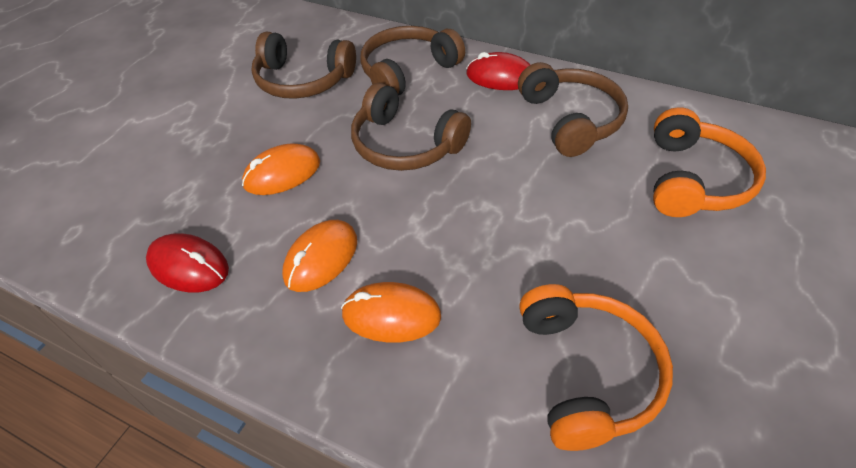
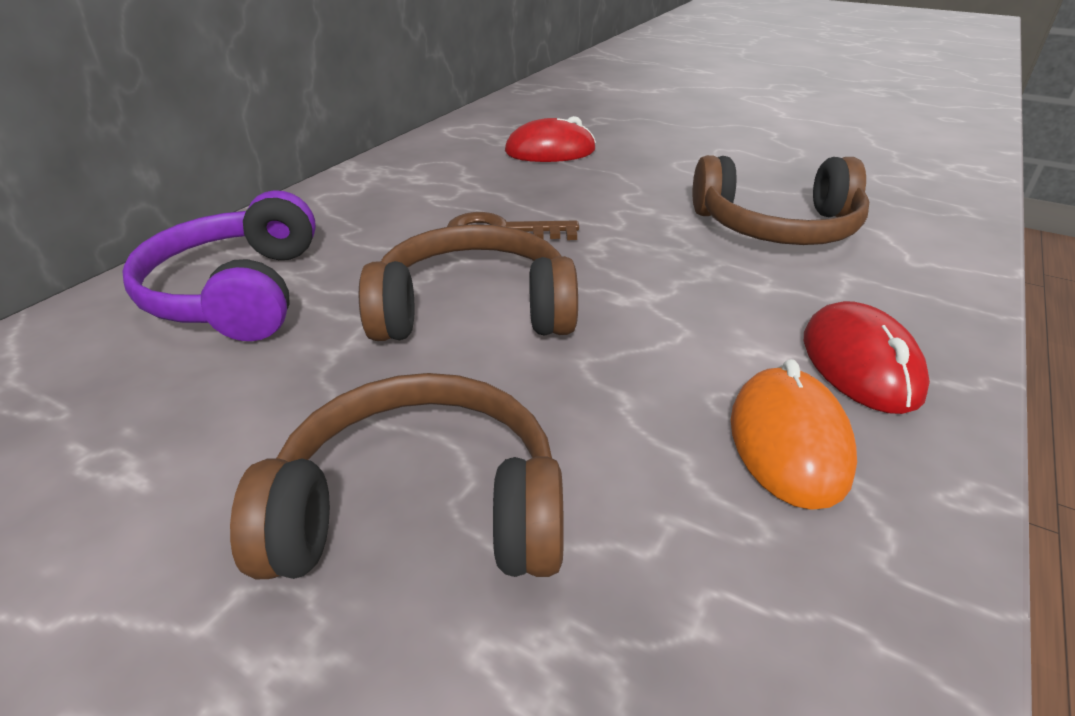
brown headphones: 4 -> 3
brown key: 0 -> 1
orange headphones: 2 -> 0
orange mouse: 3 -> 1
purple headphones: 0 -> 1

